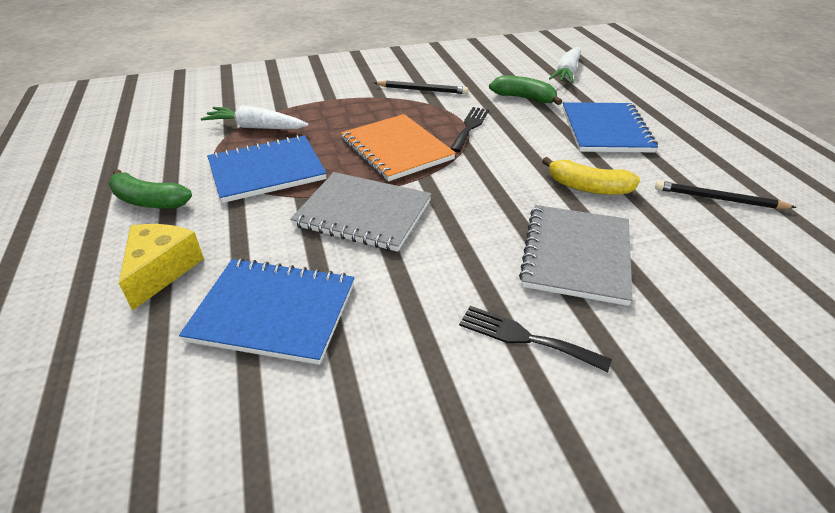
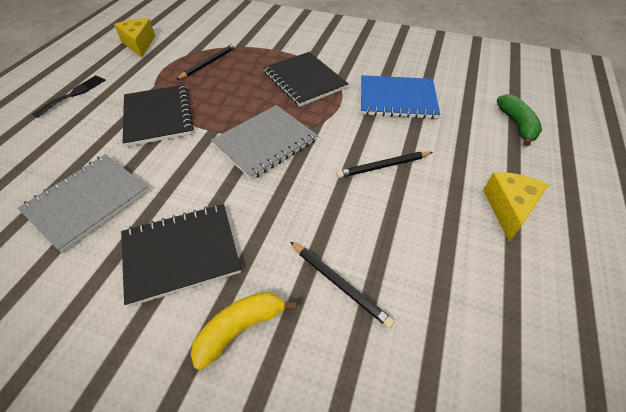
black fork: 2 -> 1
black notebook: 0 -> 3
black pencil: 2 -> 3
blue notebook: 3 -> 1
green banana: 2 -> 1
orange notebook: 1 -> 0
white carrot: 2 -> 0
yellow cheese: 1 -> 2

